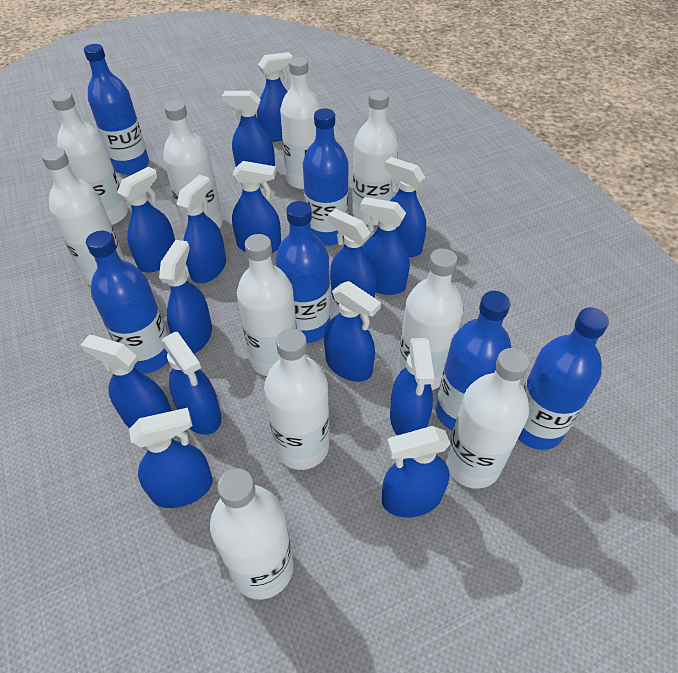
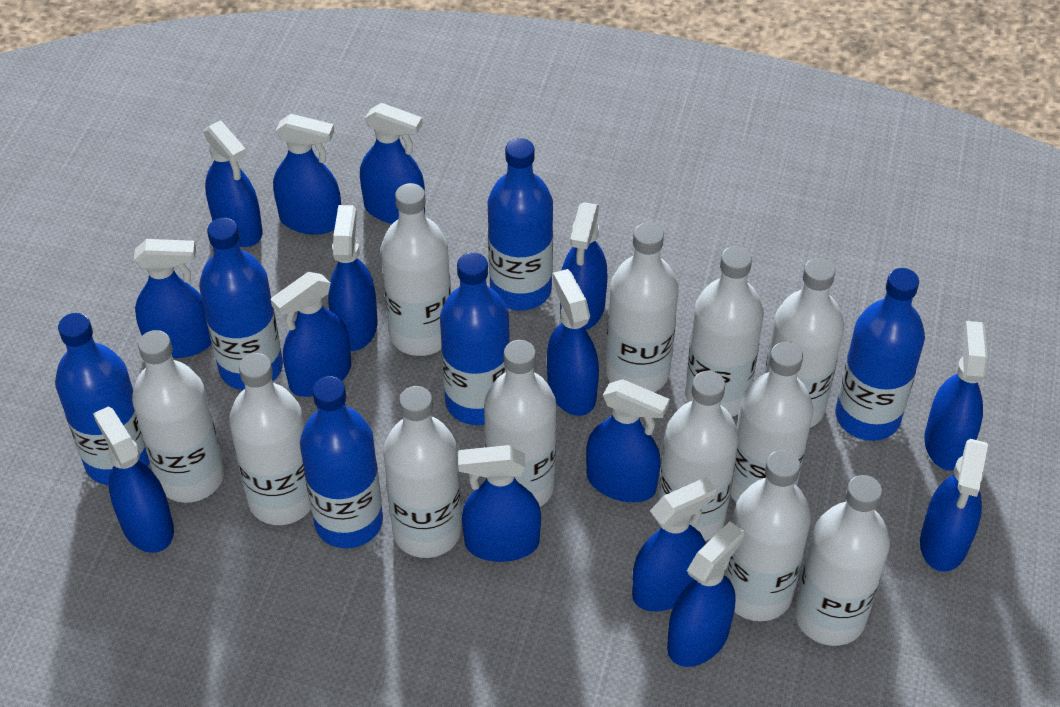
white bottle: 10 -> 12

